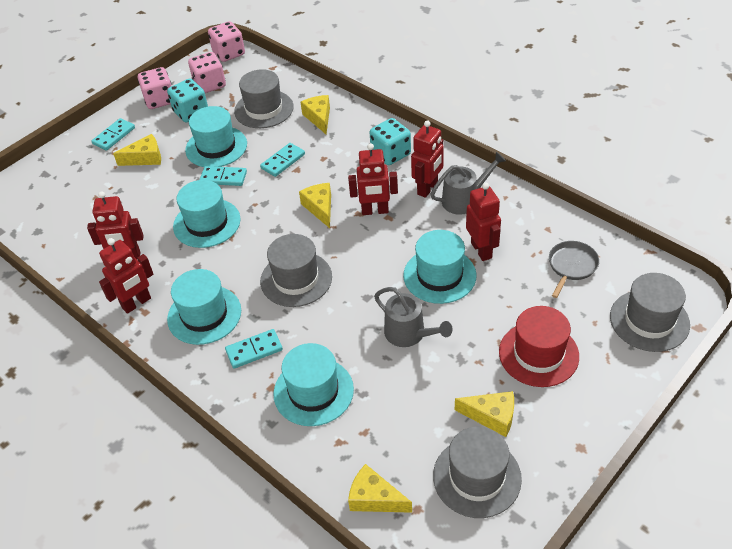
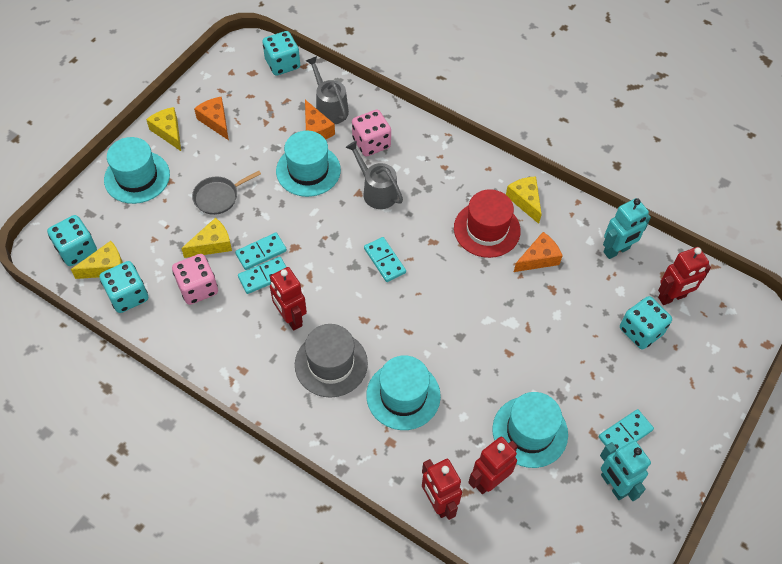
grey hat: 4 -> 1
orange cheese: 0 -> 3
pink dice: 3 -> 2
red robot: 5 -> 4
turquoise dice: 2 -> 4
turquoise hat: 5 -> 4
turquoise robot: 0 -> 2
yellow cheese: 5 -> 4

